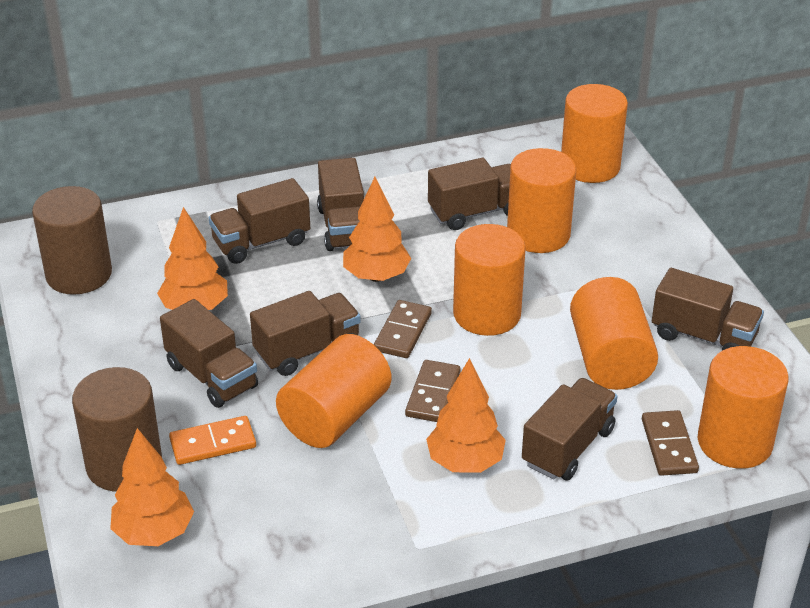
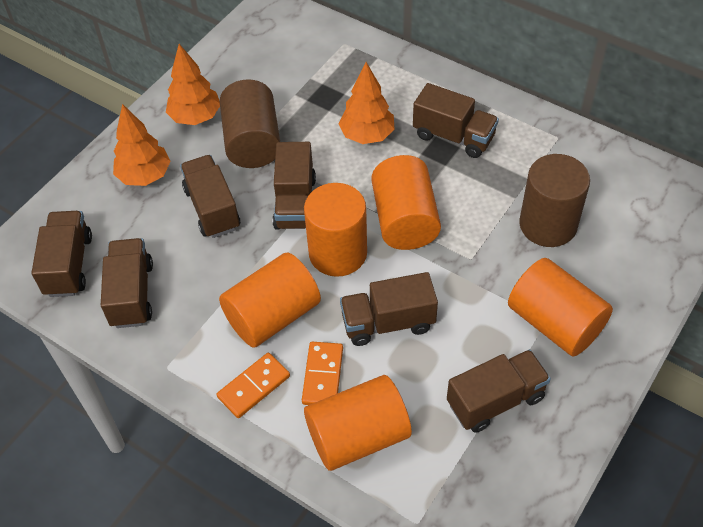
brown domino: 3 -> 0
orange cylinder: 6 -> 5
orange domino: 1 -> 2
orange tree: 4 -> 3

